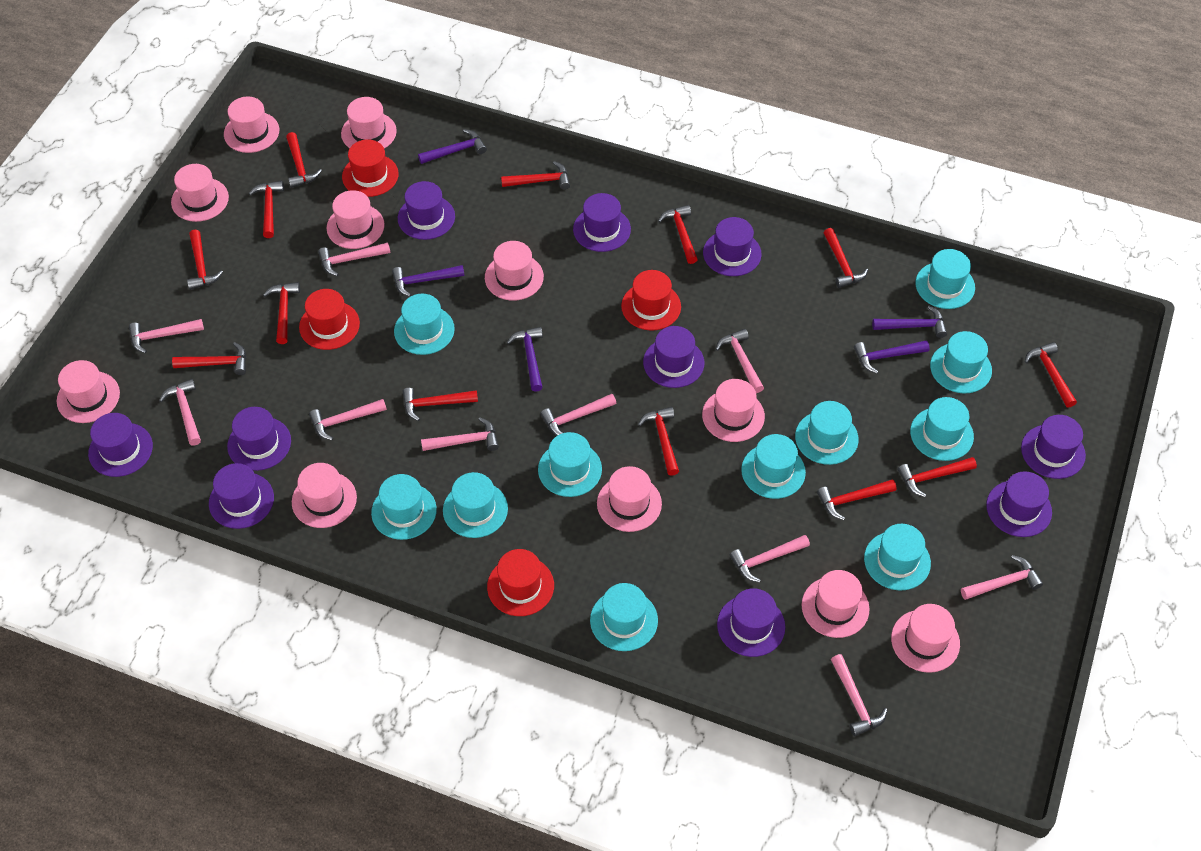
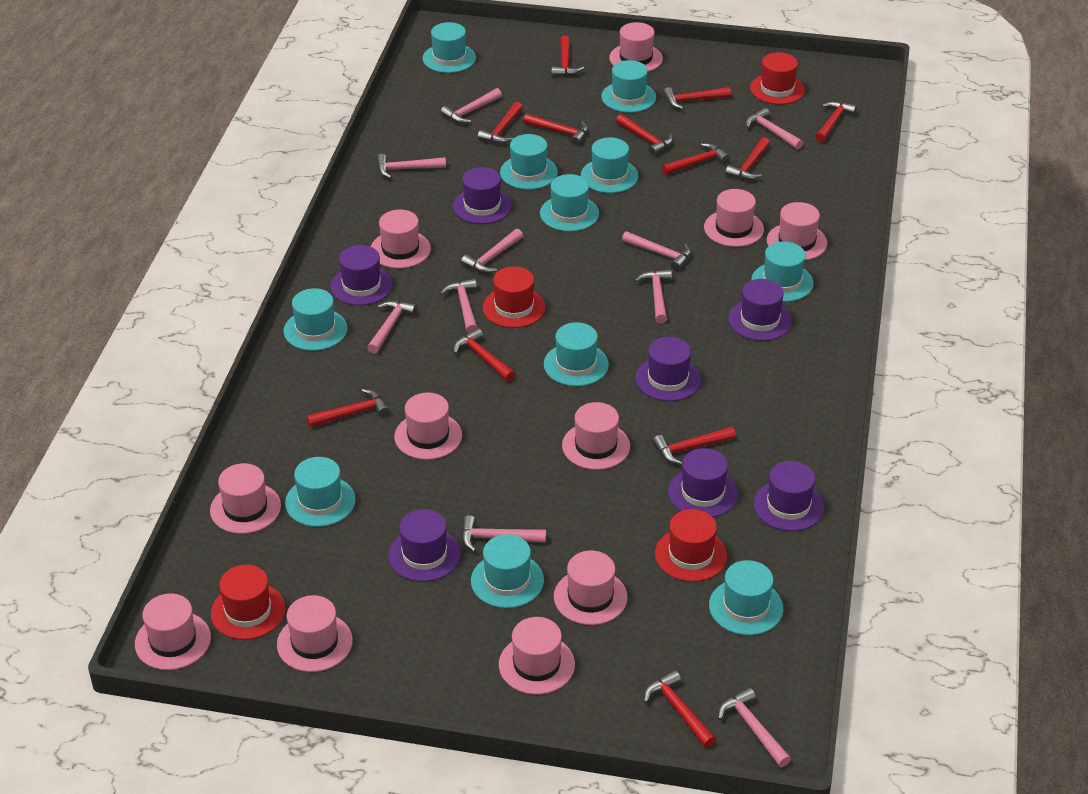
purple hammer: 5 -> 0
purple hat: 10 -> 7
red hammer: 13 -> 12

